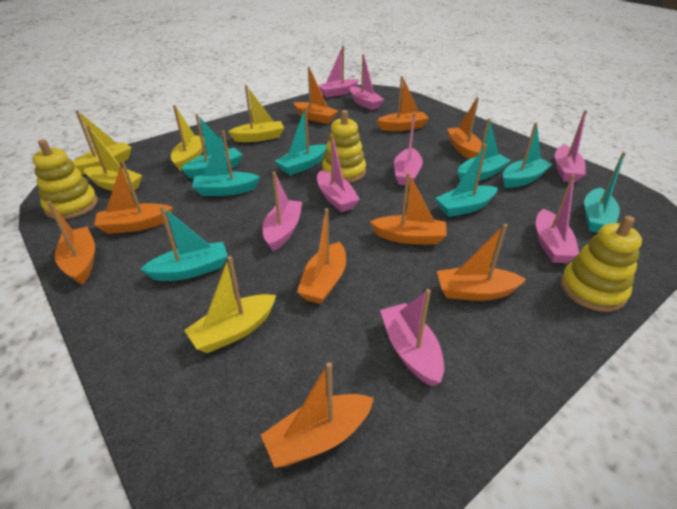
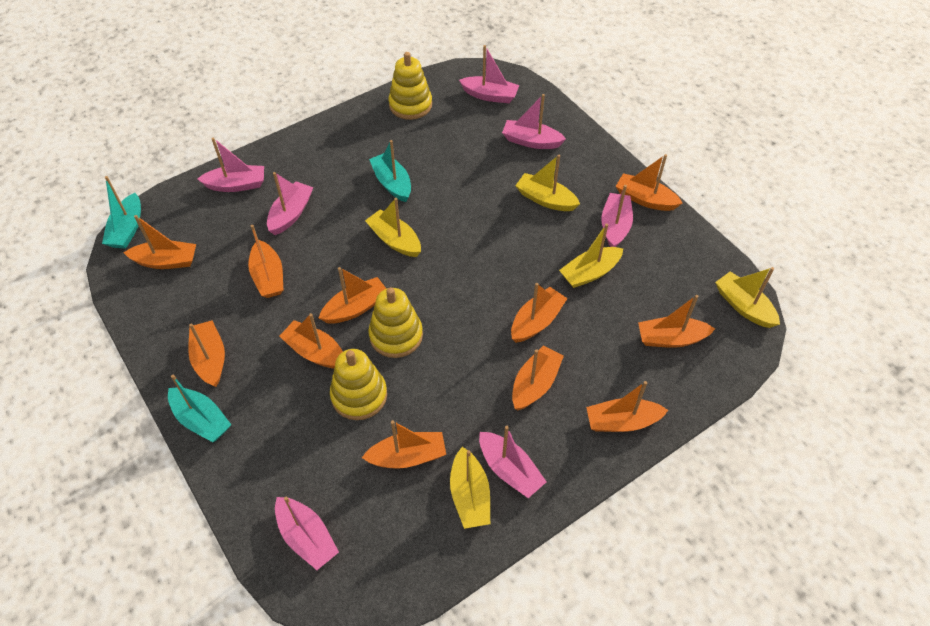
orange boat: 9 -> 11
pink boat: 8 -> 7
turquoise boat: 8 -> 3

